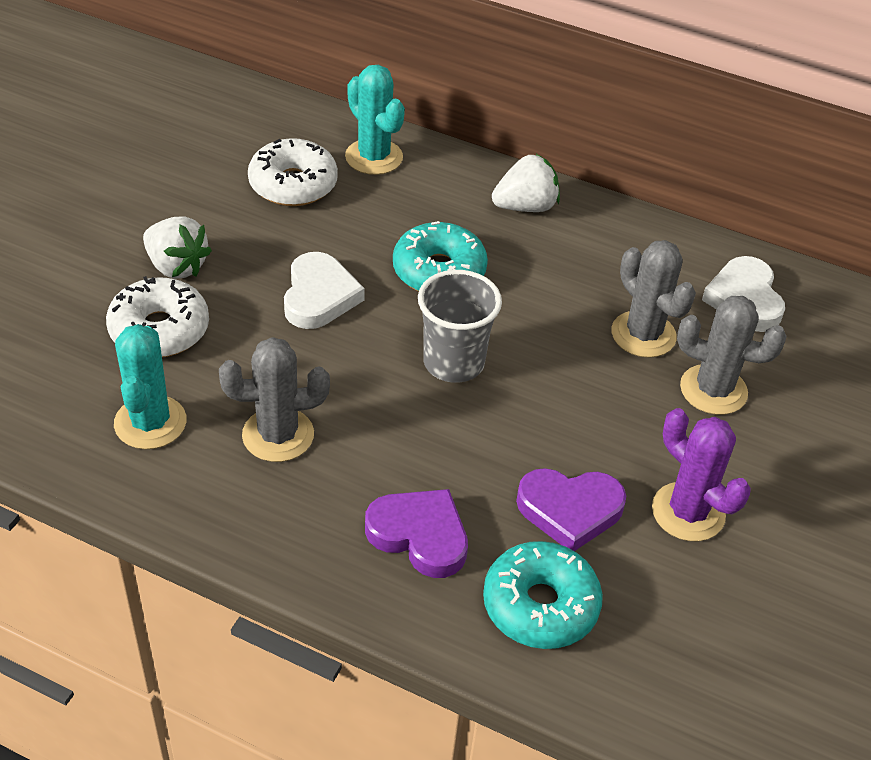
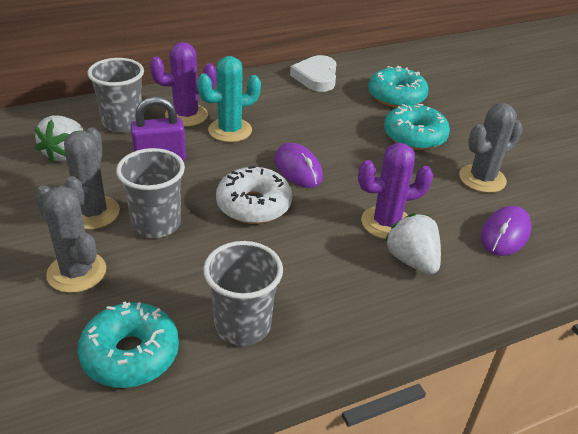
grey cup: 1 -> 3
purple cactus: 1 -> 2
purple heart: 2 -> 0
purple mouse: 0 -> 2
purple padlock: 0 -> 1
turquoise cactus: 2 -> 1
turquoise donut: 2 -> 3
white donut: 2 -> 1
white heart: 2 -> 1

